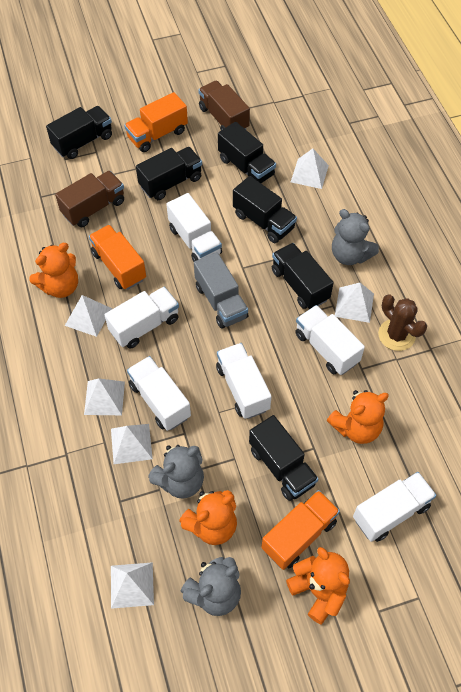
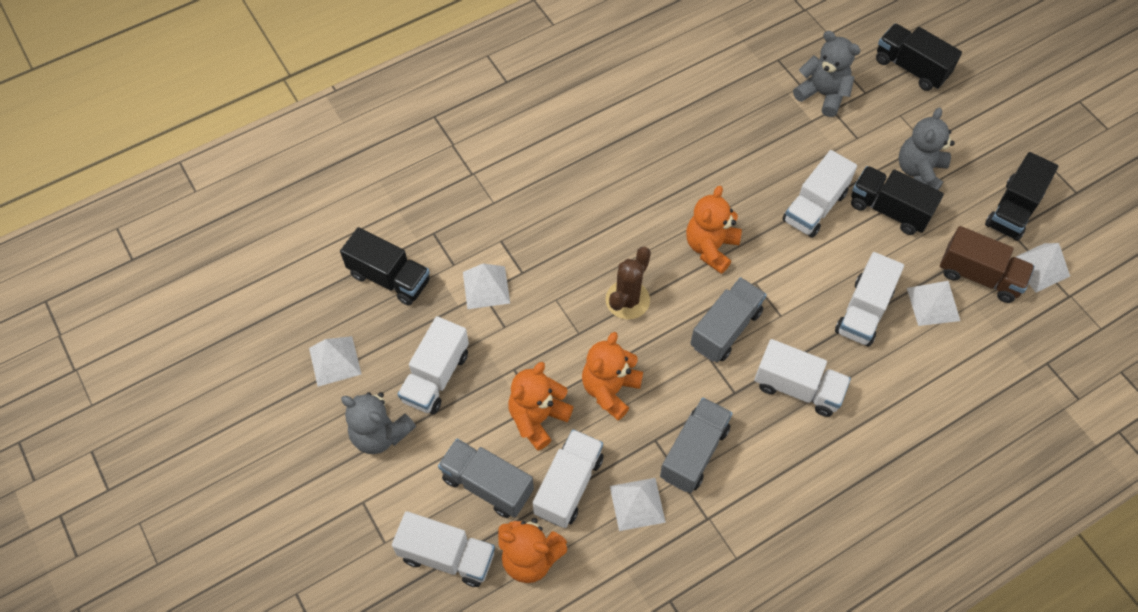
black truck: 6 -> 4
brown truck: 2 -> 1
grey truck: 1 -> 3
orange truck: 3 -> 0
white pyramid: 6 -> 5

